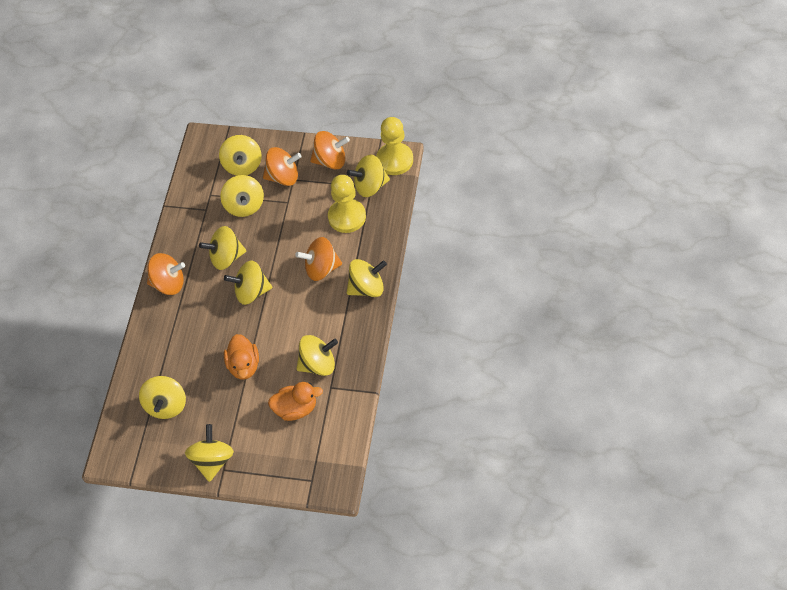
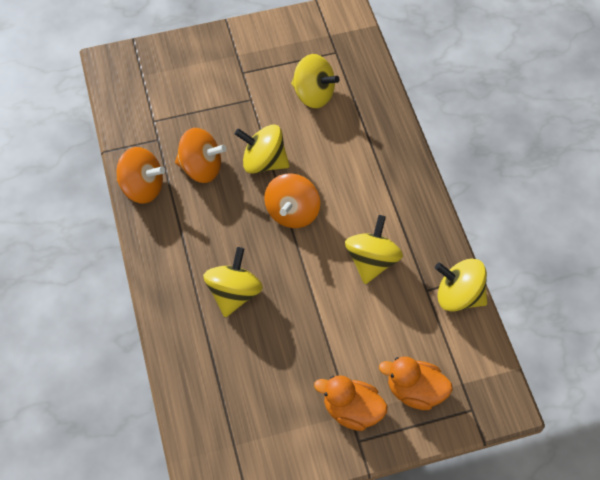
orange spinning top: 4 -> 3
yellow pawn: 2 -> 0
yellow spinning top: 9 -> 5

